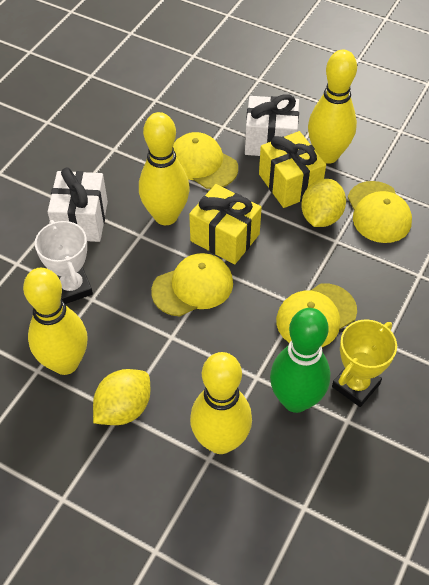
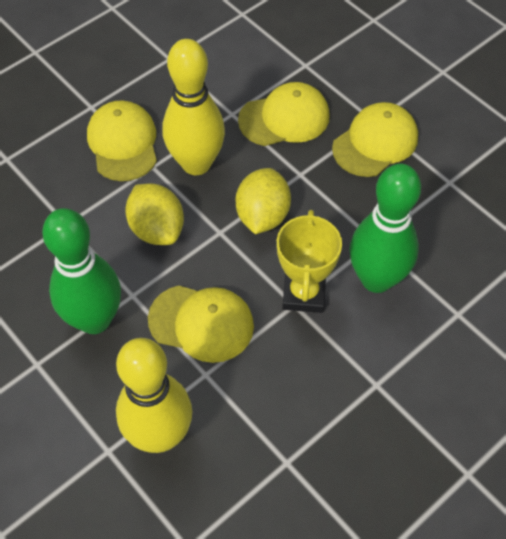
green bowling pin: 1 -> 2
white gift: 2 -> 0
white trophy: 1 -> 0
yellow bowling pin: 4 -> 2
yellow gift: 2 -> 0

